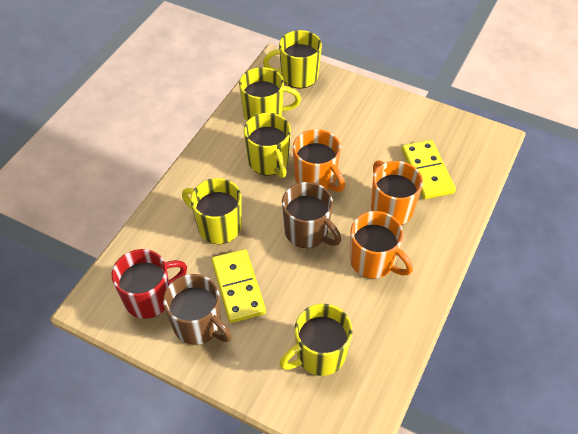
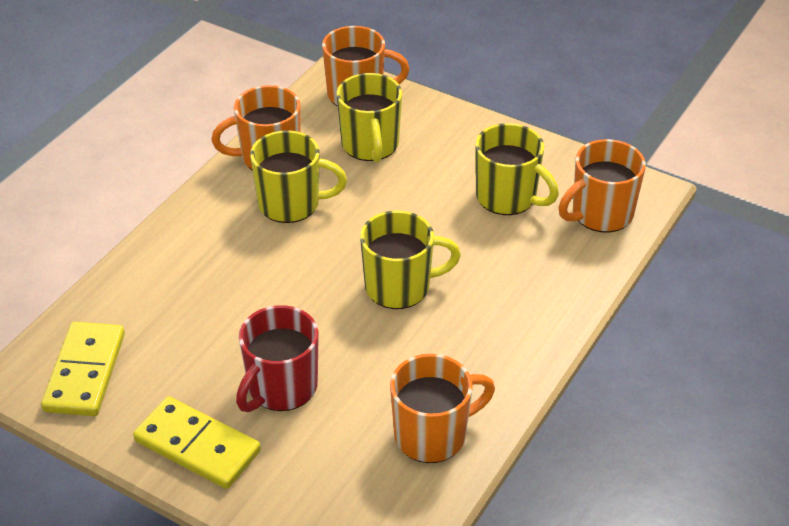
brown mug: 2 -> 0
orange mug: 3 -> 4
yellow mug: 5 -> 4

